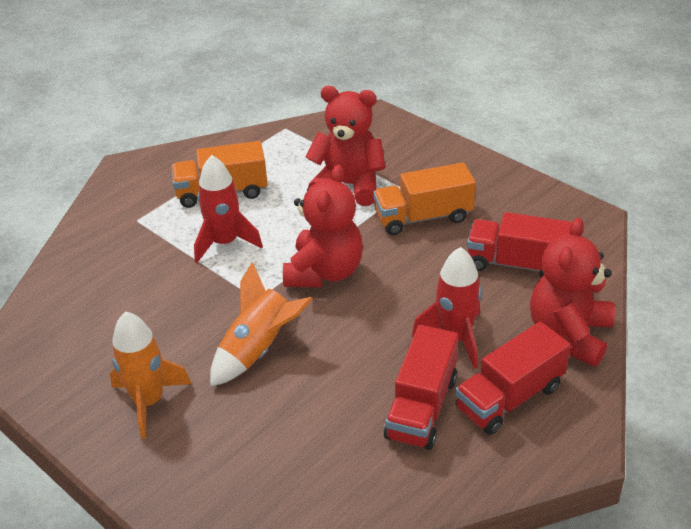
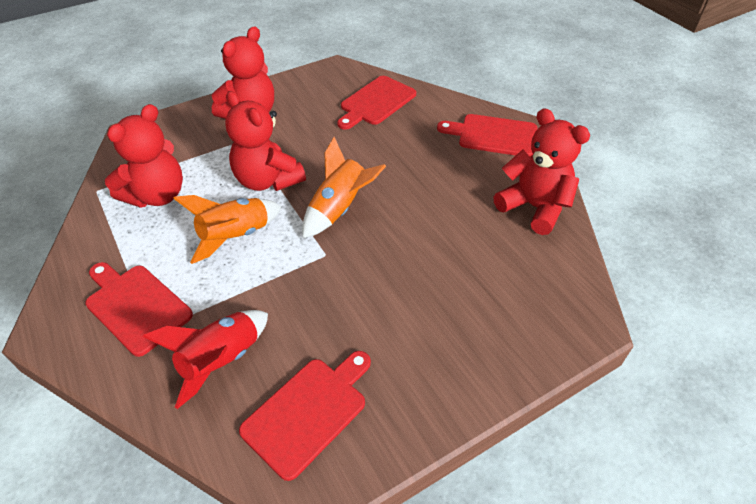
orange truck: 2 -> 0
red cutting board: 0 -> 4
red rocket: 2 -> 1
red teddy bear: 3 -> 4
red truck: 3 -> 0

